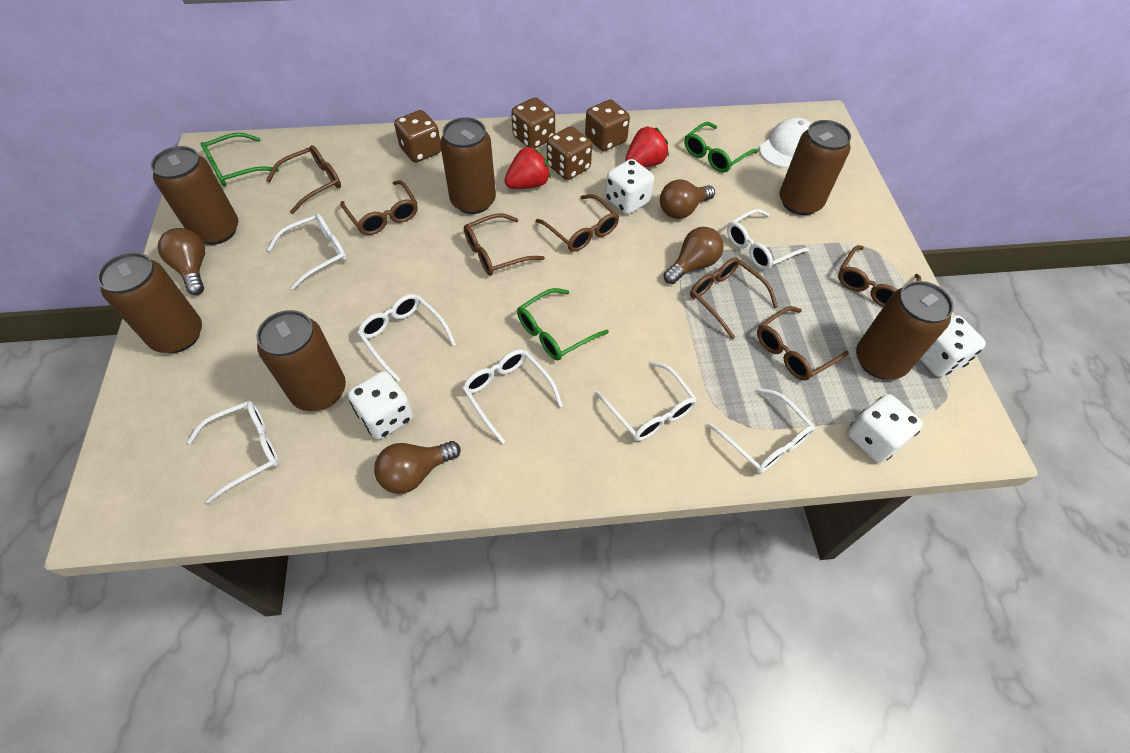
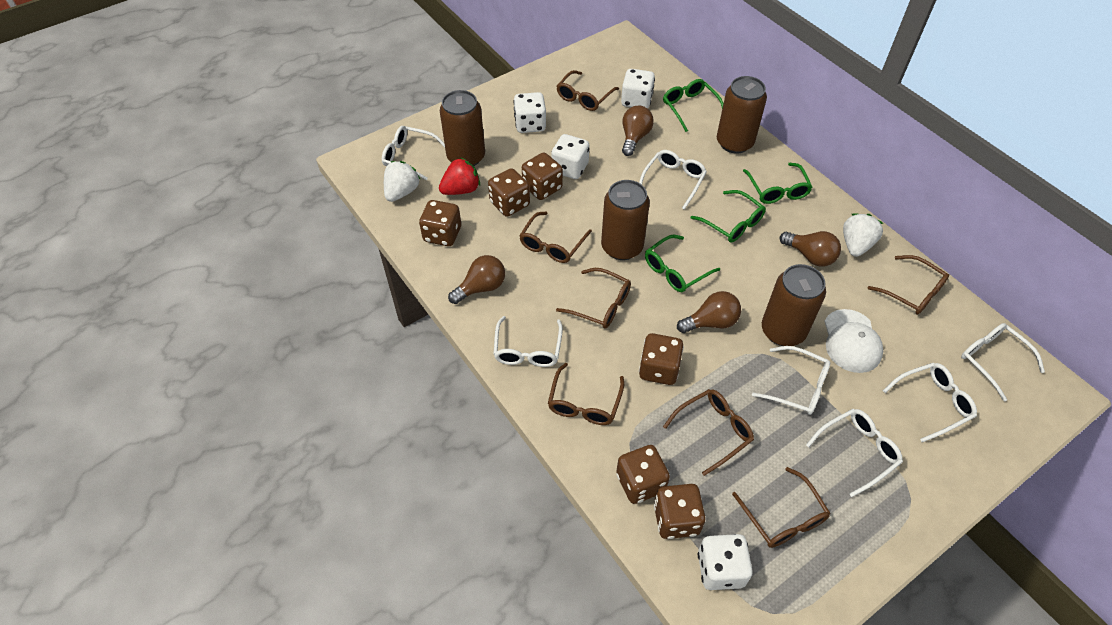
brown can: 6 -> 4
brown dice: 4 -> 6
green glasses: 3 -> 4
red strawberry: 2 -> 1
white strawberry: 0 -> 2

